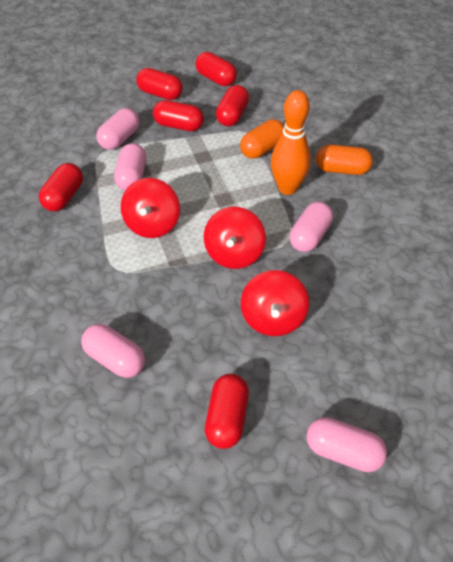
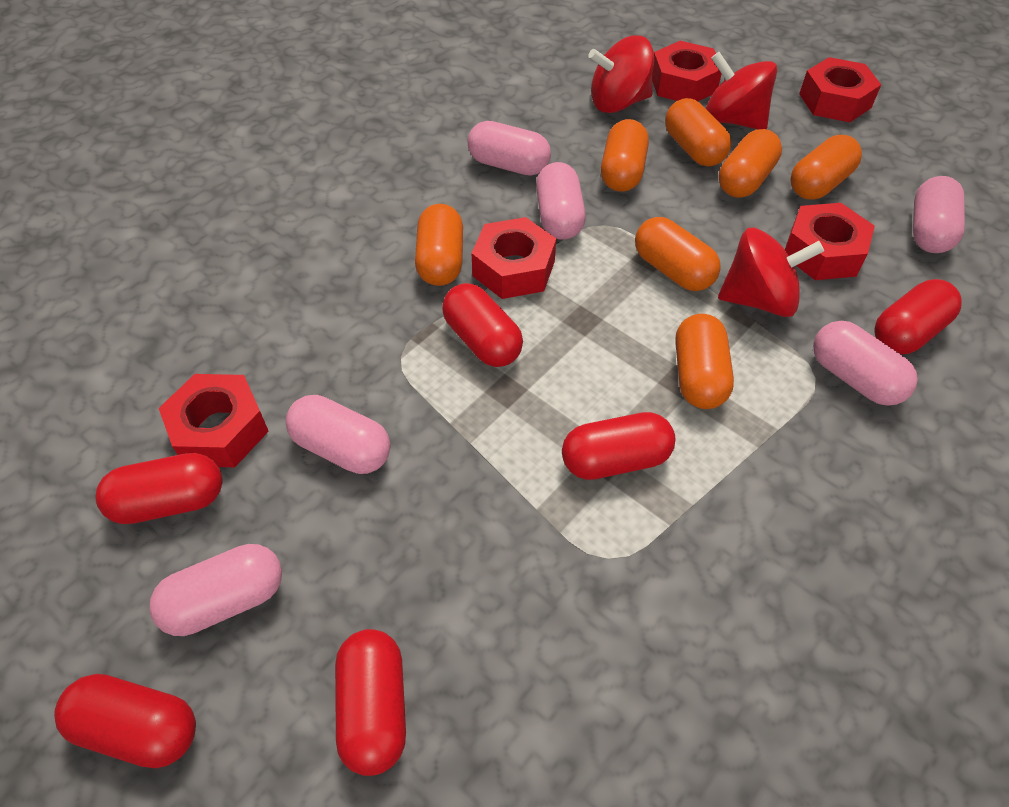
orange bowling pin: 1 -> 0
orange capsule: 2 -> 7
pink capsule: 5 -> 6
red nut: 0 -> 5

